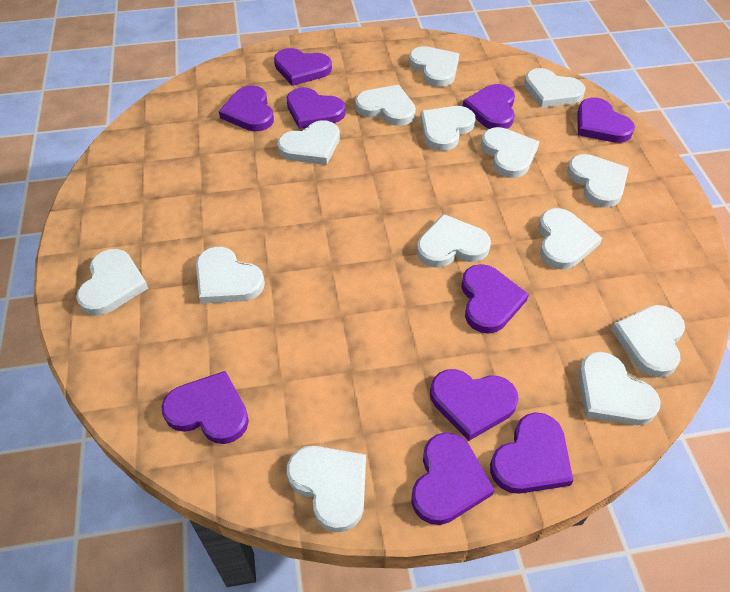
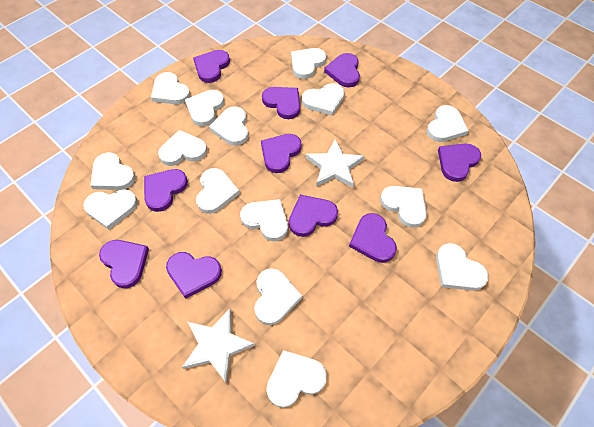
white heart: 14 -> 15
white star: 0 -> 2

